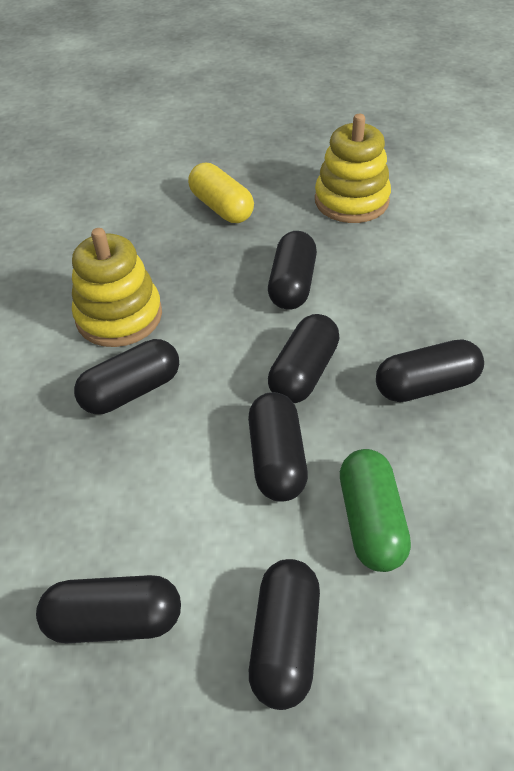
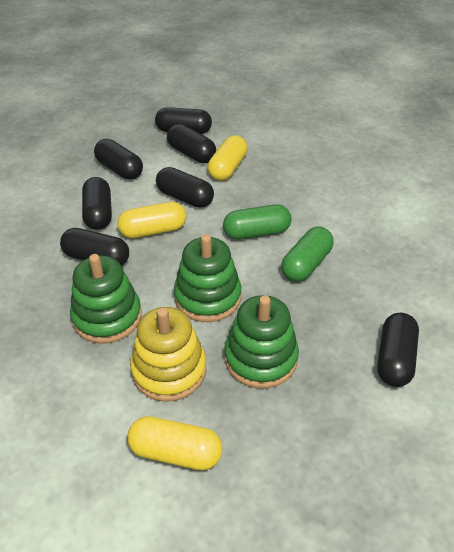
green capsule: 1 -> 2
green stacking toy: 0 -> 3
yellow capsule: 1 -> 3
yellow stacking toy: 2 -> 1

